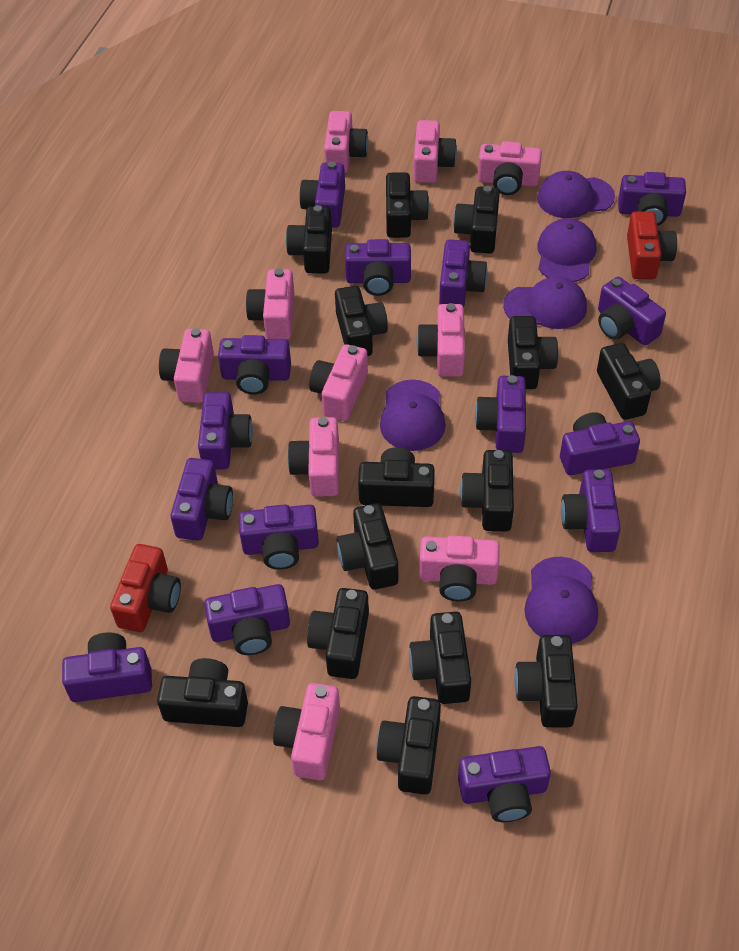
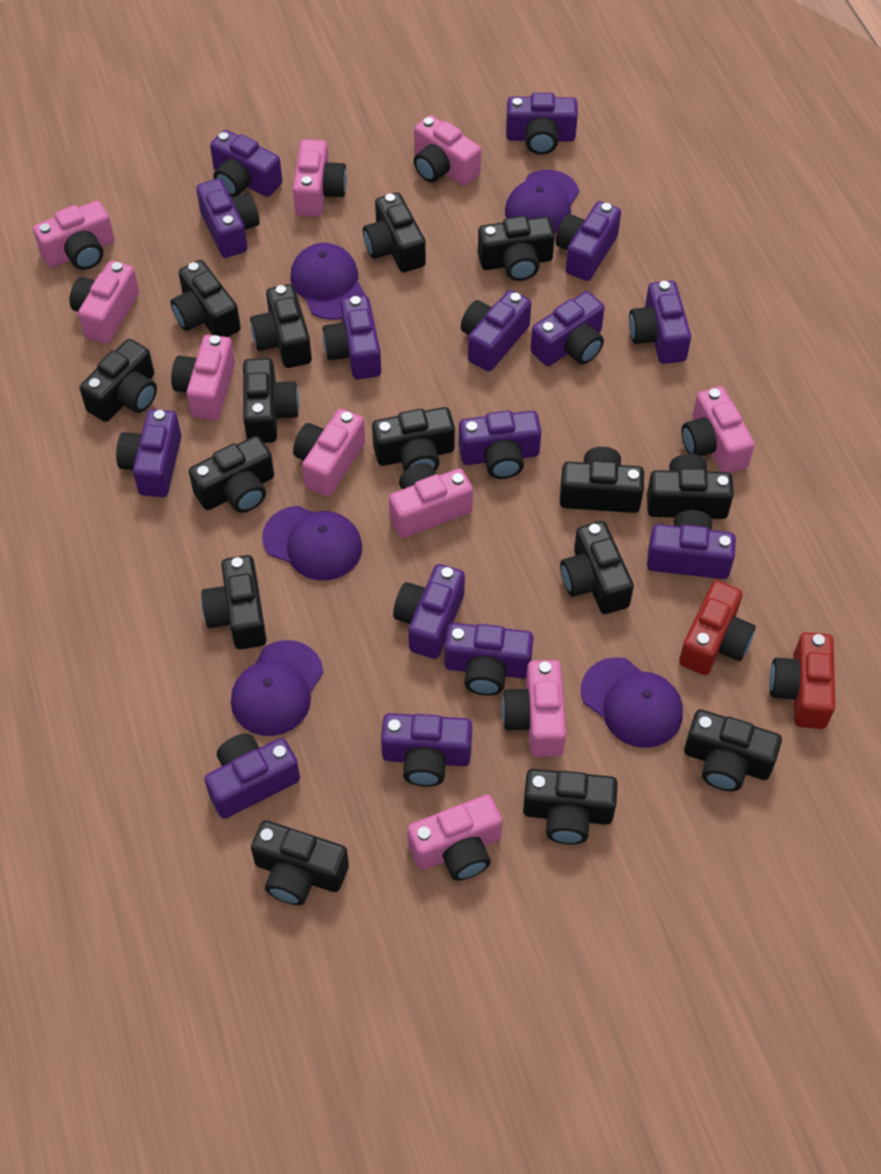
black camera: 14 -> 15

